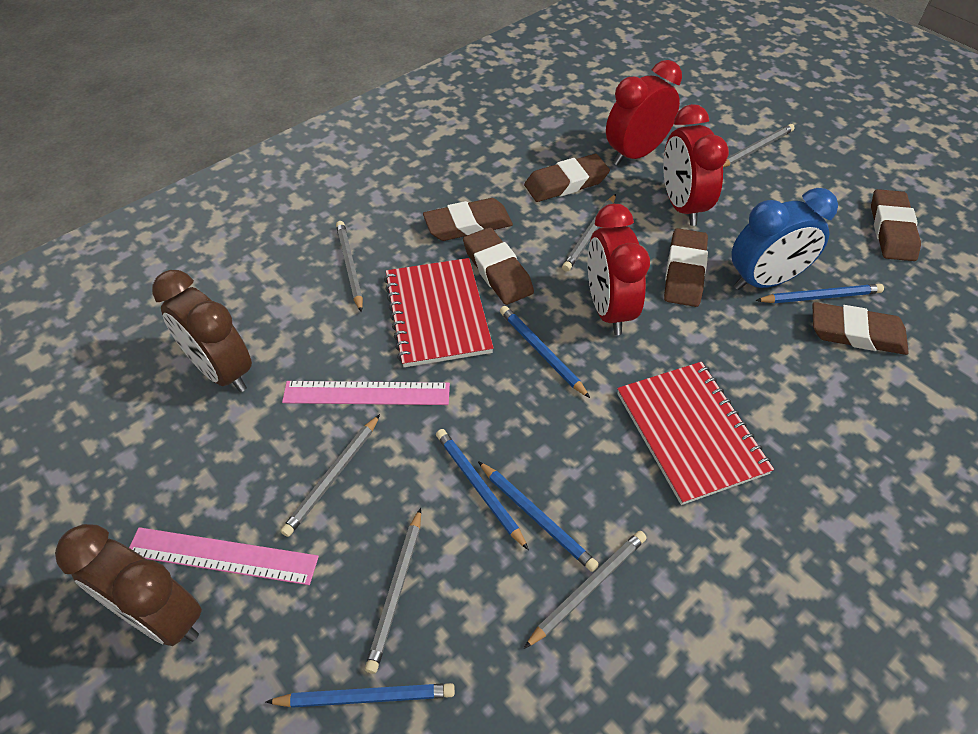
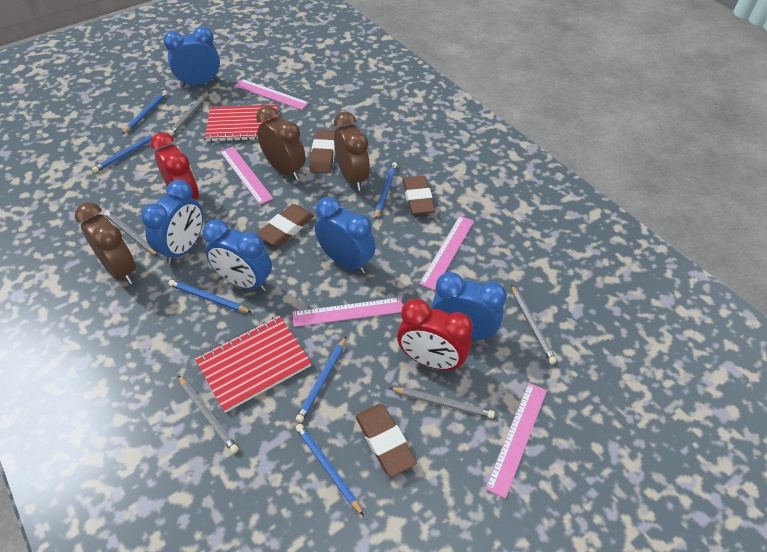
blue clock: 1 -> 5
blue pencil: 5 -> 6
brown clock: 2 -> 3
brown eraser: 6 -> 4
grey pencil: 6 -> 5
pink ruler: 2 -> 5
red clock: 3 -> 2

